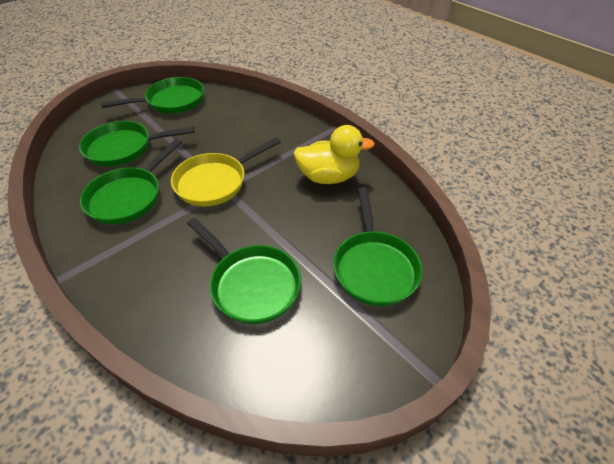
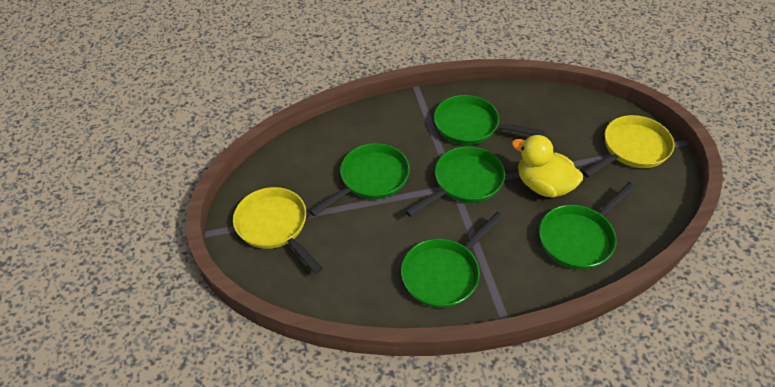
yellow pan: 1 -> 2

